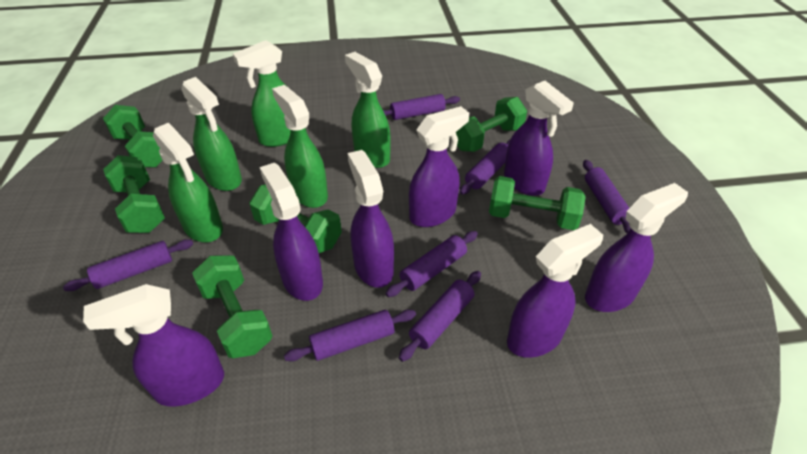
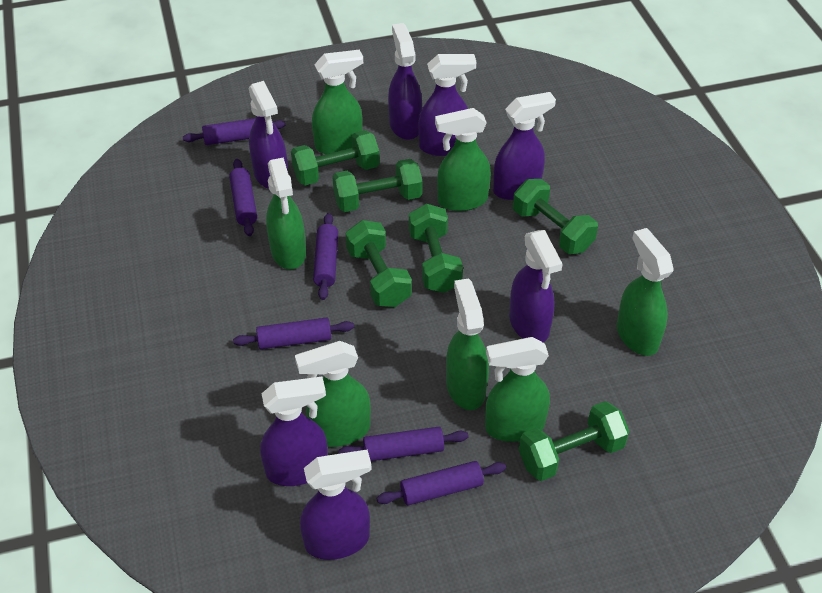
green spray bottle: 5 -> 7
purple rolling pin: 7 -> 6

